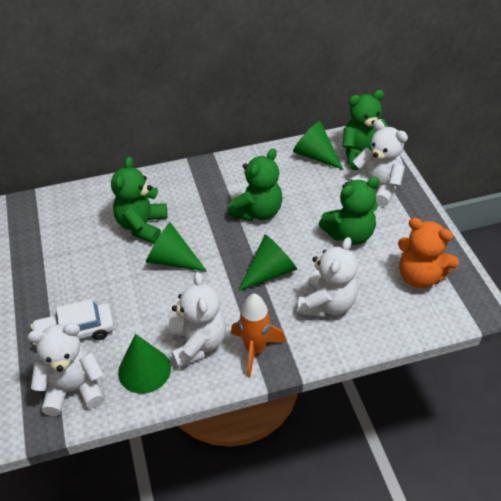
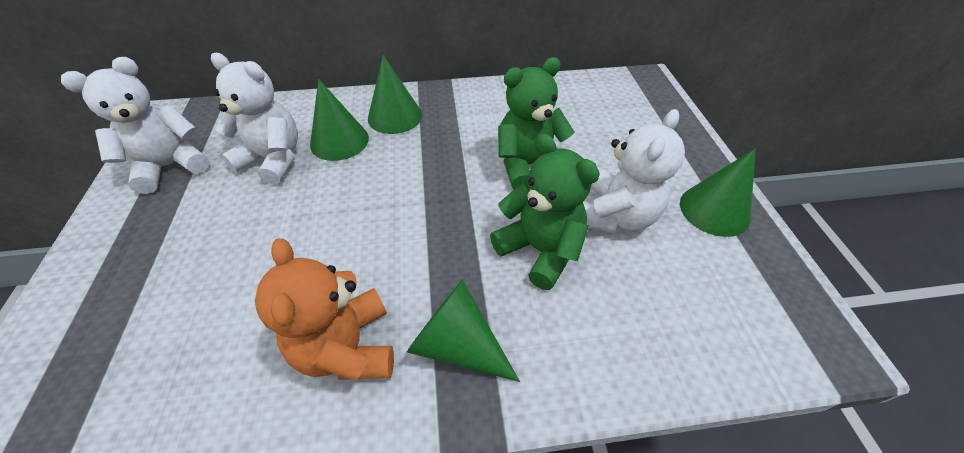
green teddy bear: 4 -> 2
orange rocket: 1 -> 0
white car: 1 -> 0
white teddy bear: 4 -> 3

